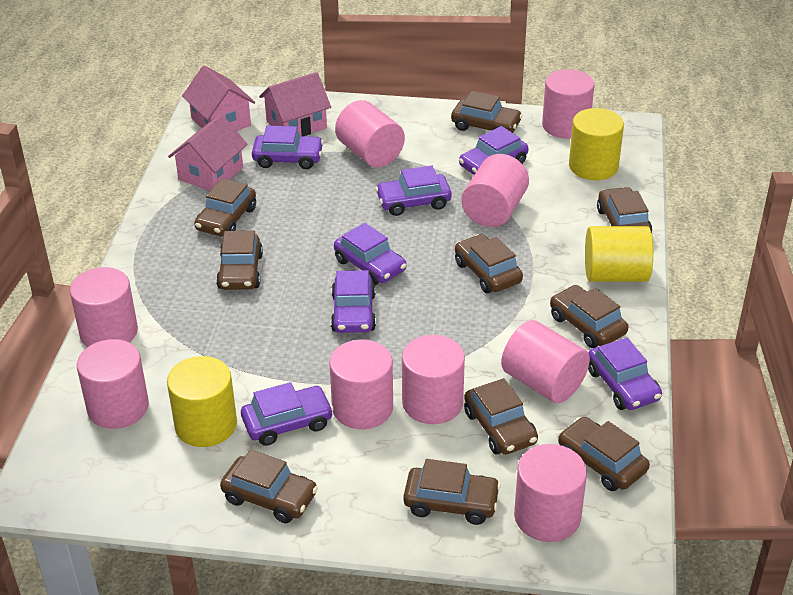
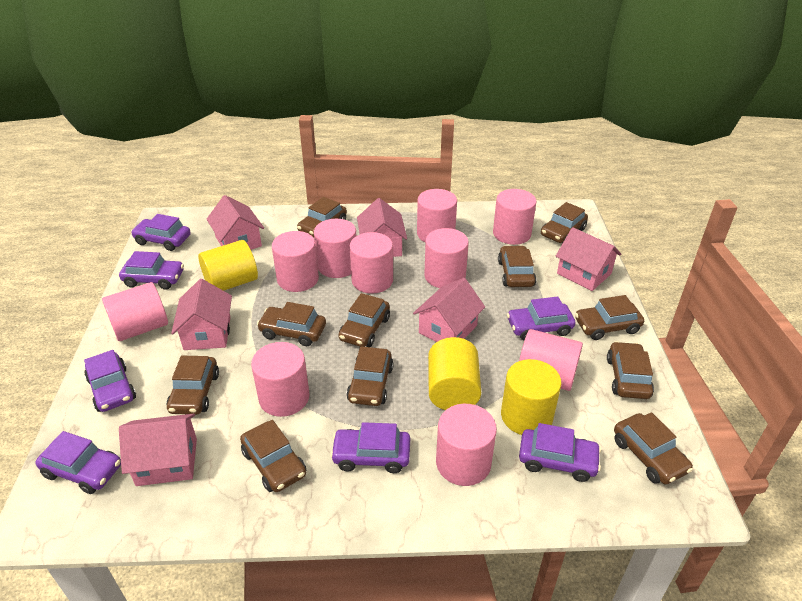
brown car: 10 -> 11
pink cylinder: 9 -> 10
pink house: 3 -> 6

